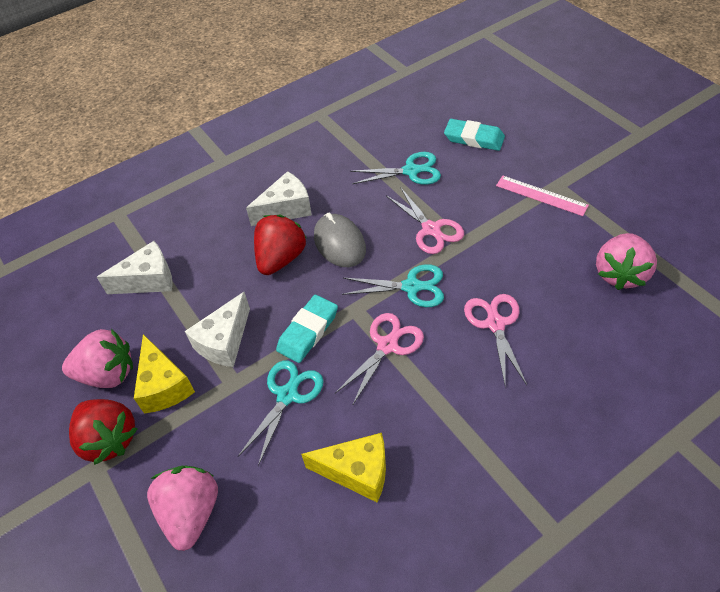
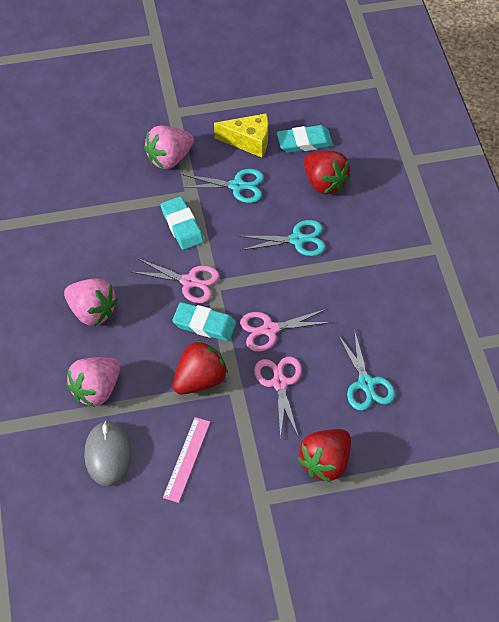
red strawberry: 2 -> 3
turquoise eraser: 2 -> 3
white cheese: 3 -> 0
yellow cheese: 2 -> 1

